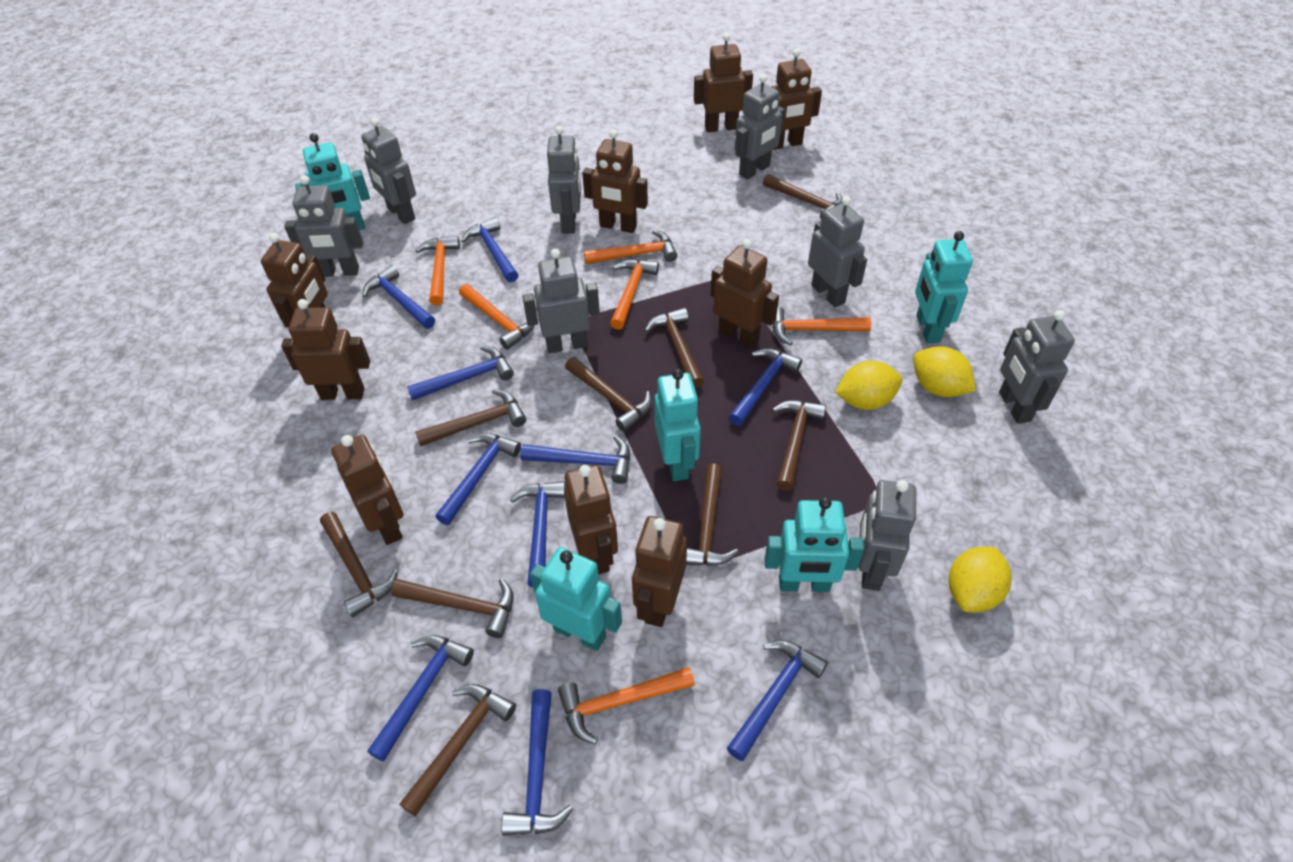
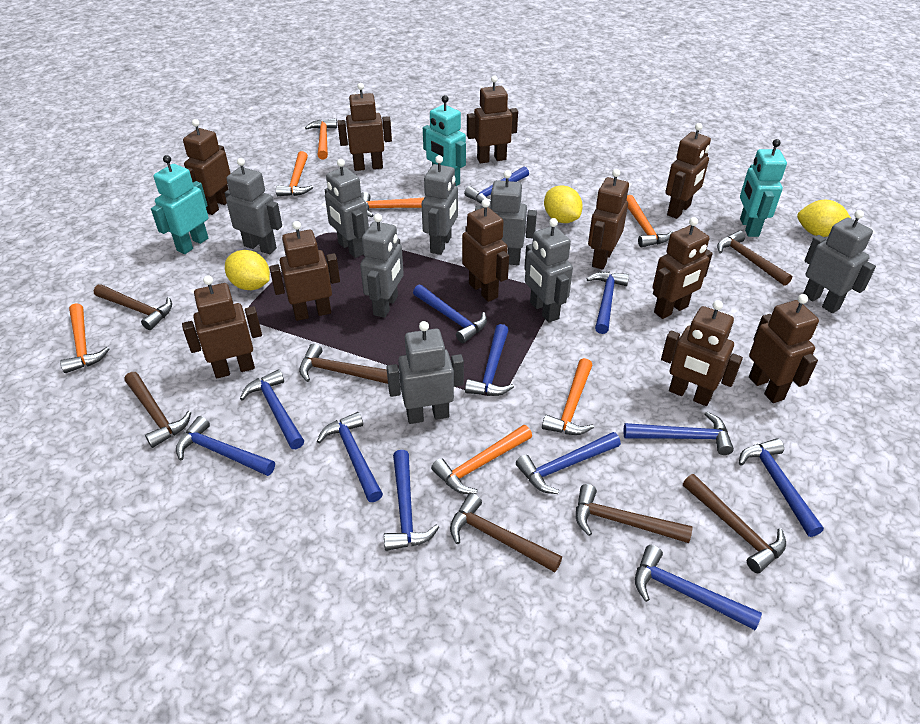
blue hammer: 10 -> 12
brown hammer: 9 -> 7
brown robot: 9 -> 11
orange hammer: 6 -> 7
turquoise robot: 5 -> 3

